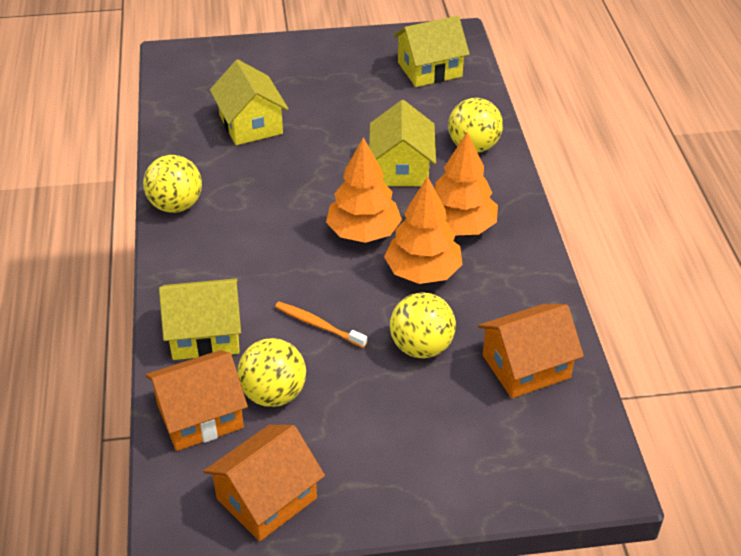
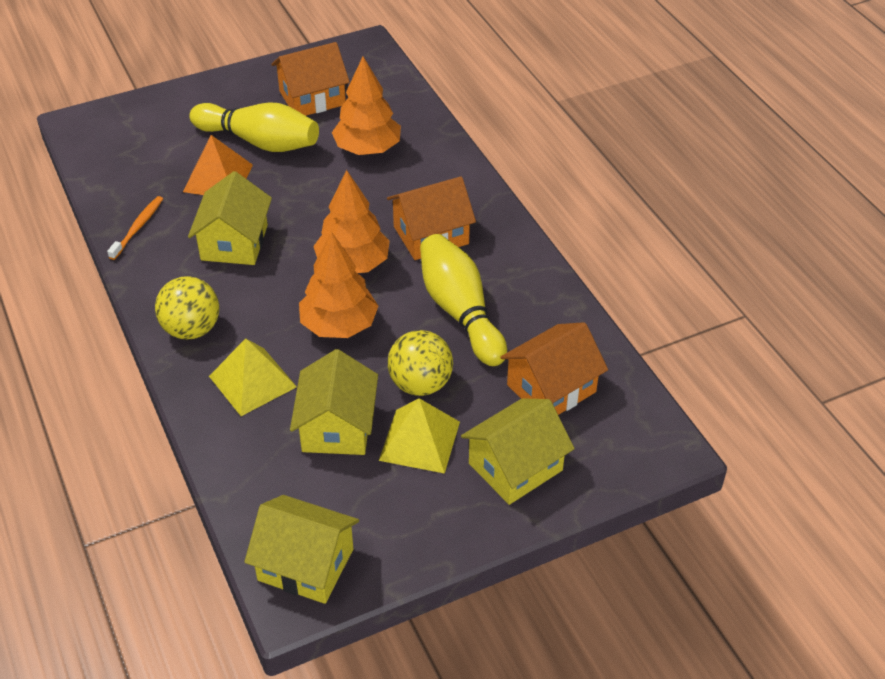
orange pyramid: 0 -> 1
yellow ball: 4 -> 2
yellow bowling pin: 0 -> 2
yellow pyramid: 0 -> 2

